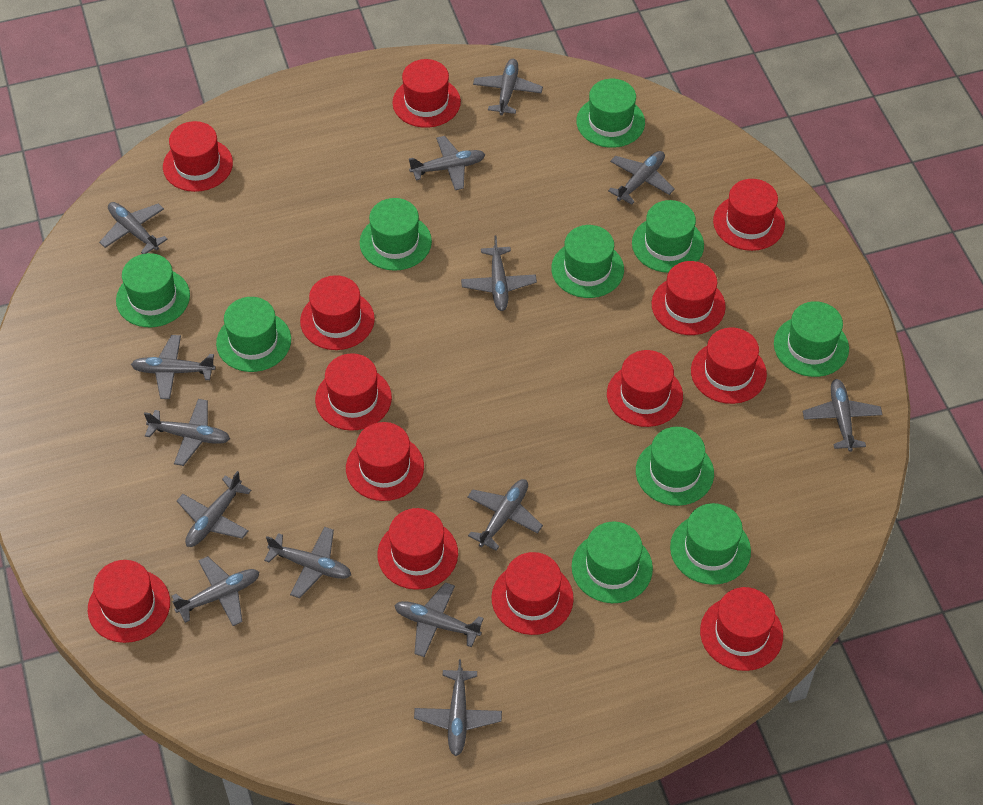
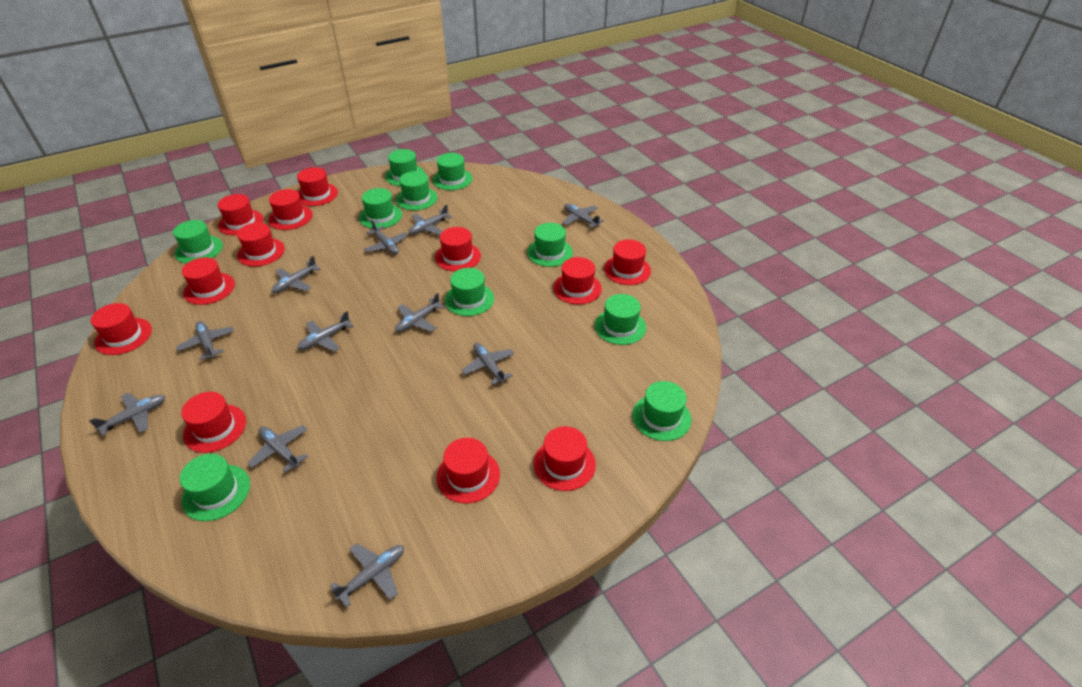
grey plane: 14 -> 11
red hat: 13 -> 12

